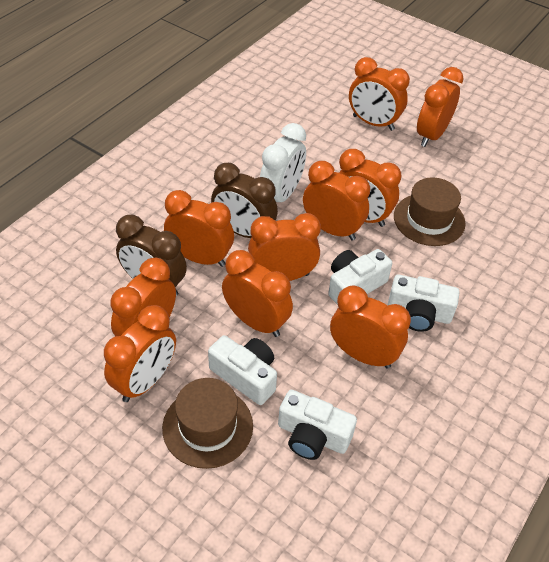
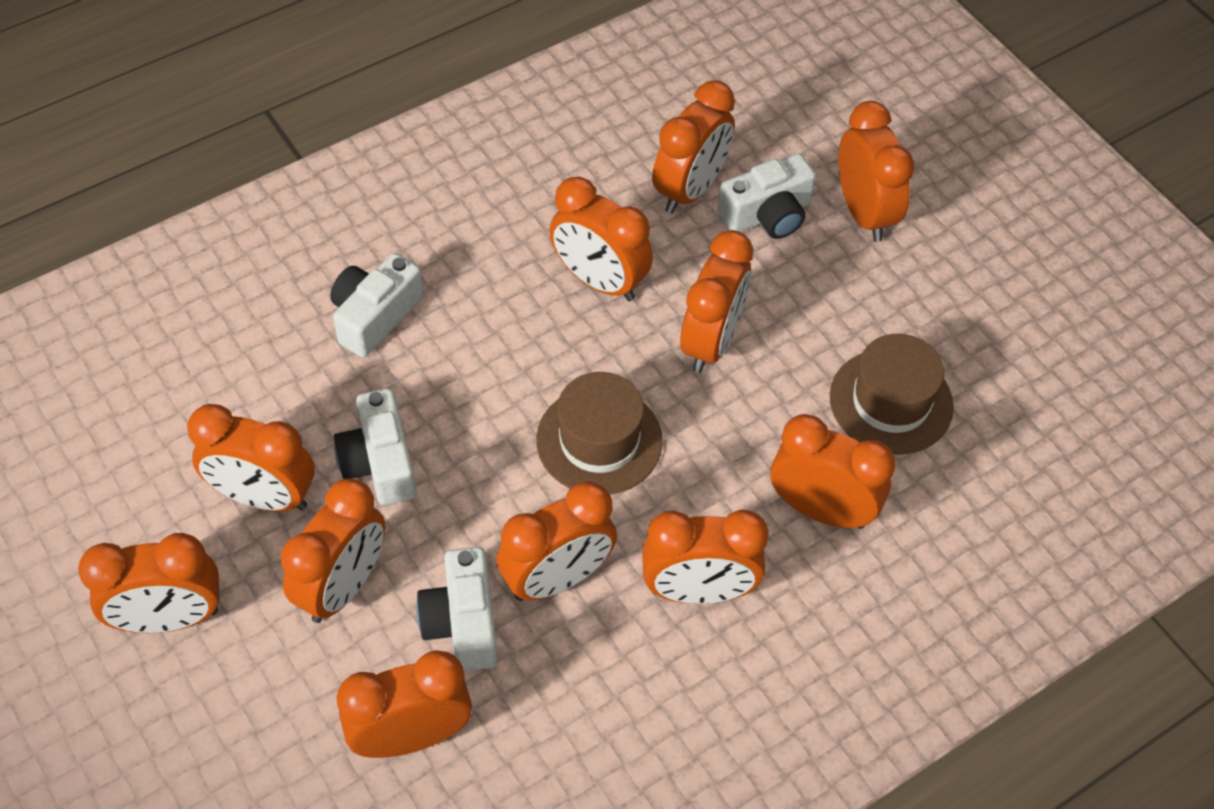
brown clock: 2 -> 0
orange clock: 10 -> 11
white clock: 1 -> 0

